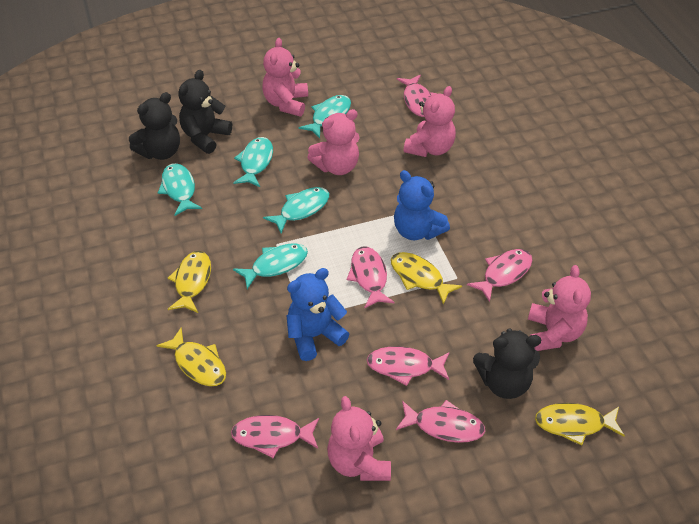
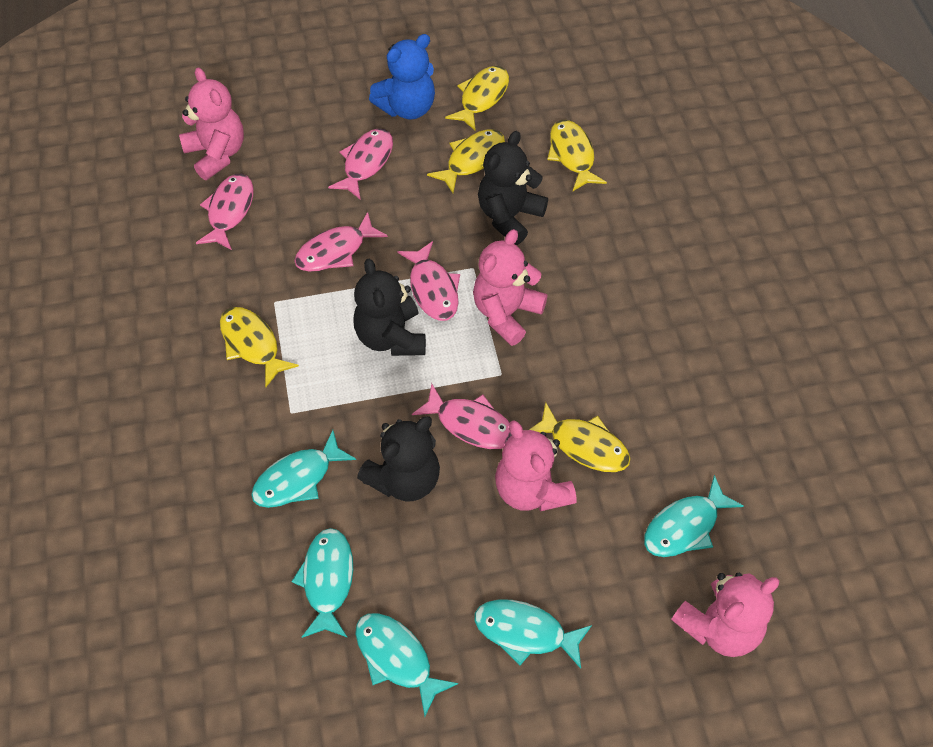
blue teddy bear: 2 -> 1
pink fish: 6 -> 5
pink teddy bear: 5 -> 4
yellow fish: 4 -> 5

